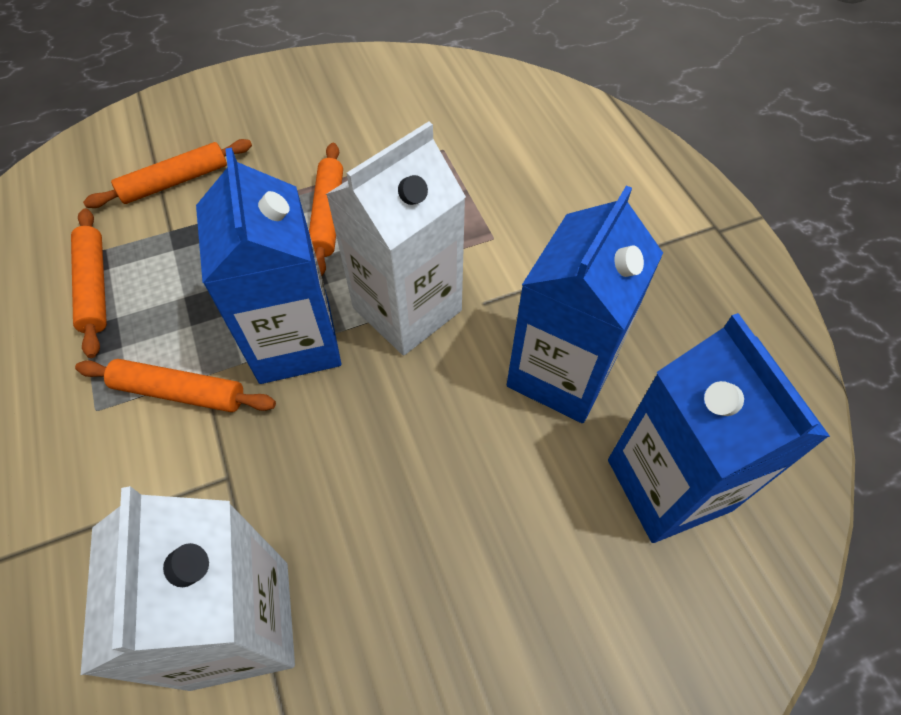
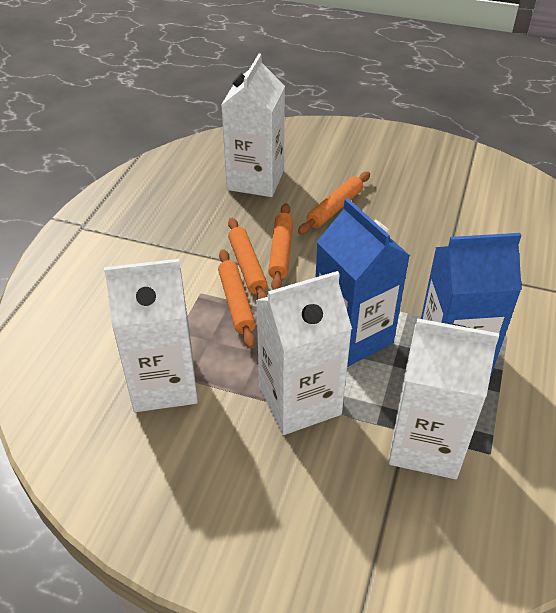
blue carton: 3 -> 2
white carton: 2 -> 4

